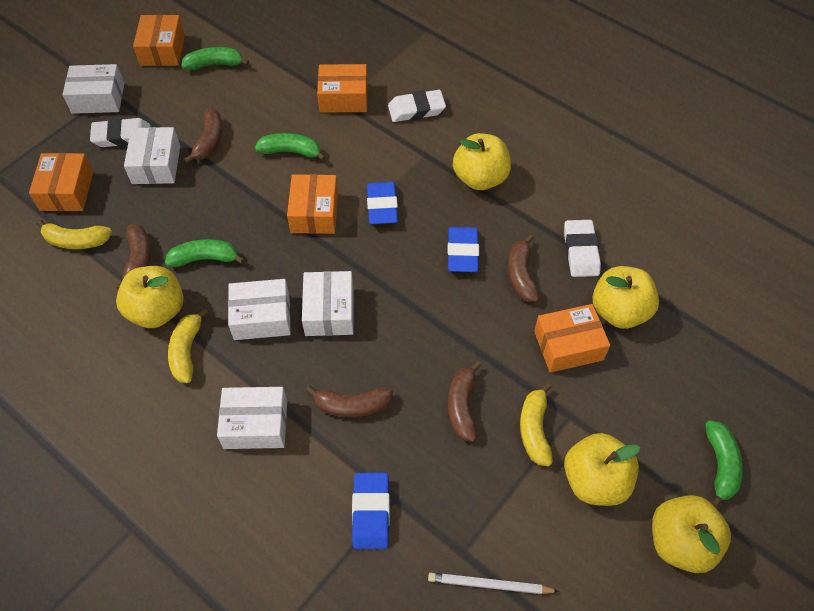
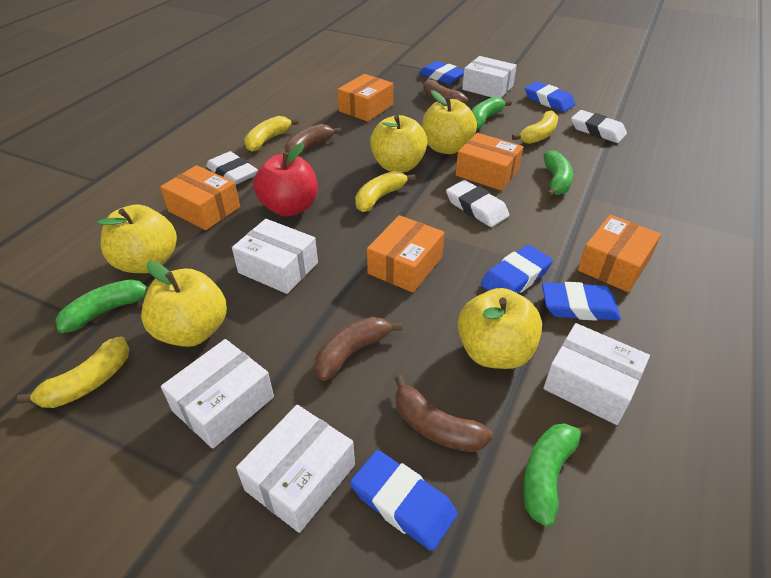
blue eraser: 3 -> 5
brown banana: 5 -> 4
red apple: 0 -> 1
white pencil: 1 -> 0
yellow banana: 3 -> 4

